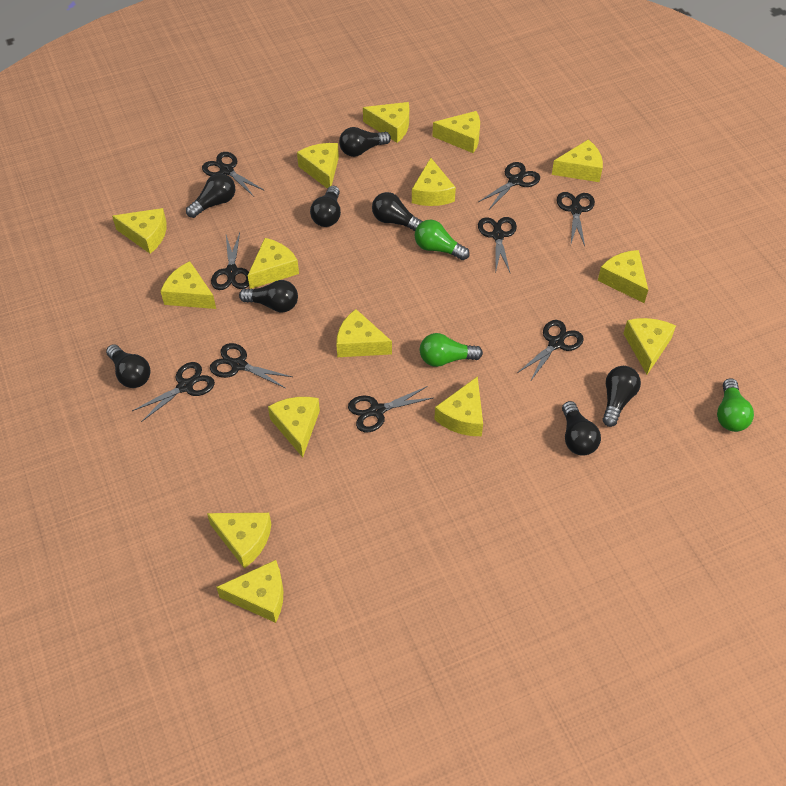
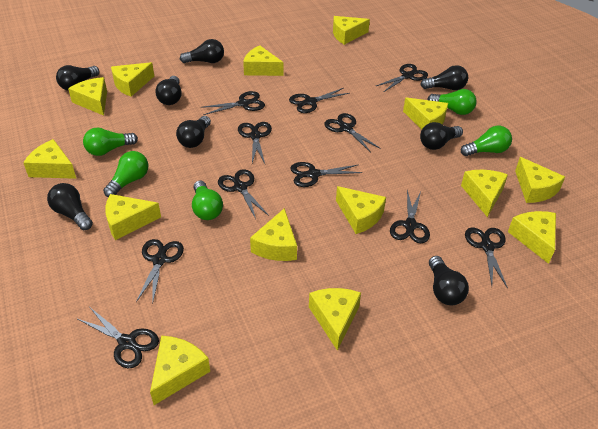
black scissors: 9 -> 11
green light bulb: 3 -> 5
yellow cheese: 15 -> 14

